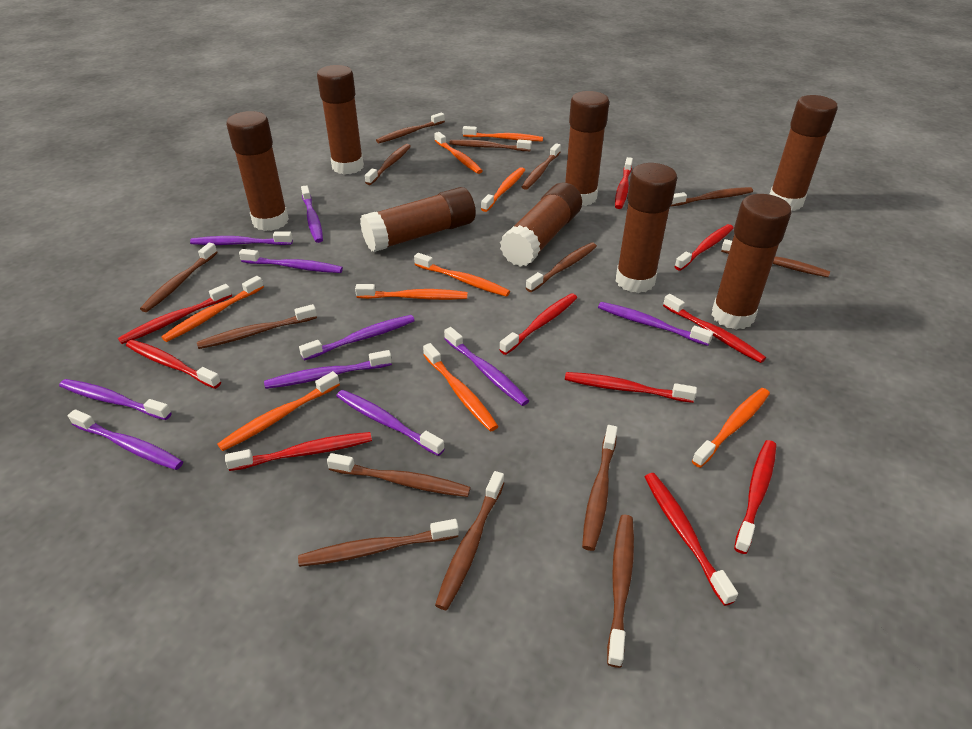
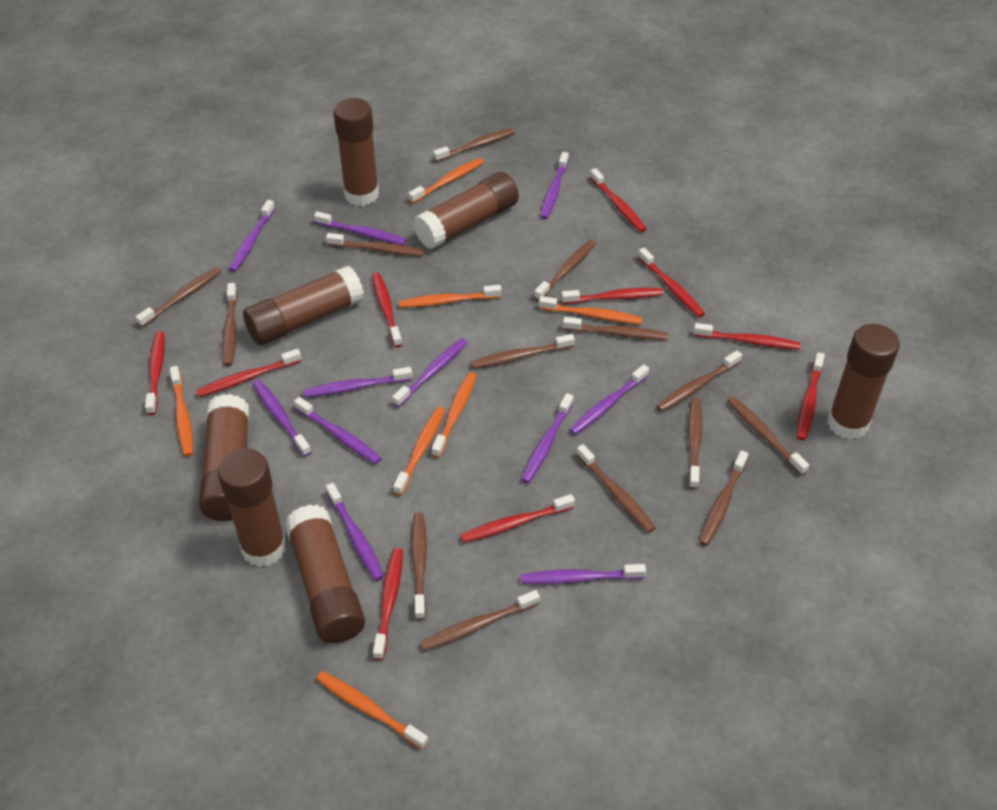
brown glue stick: 8 -> 7
orange toothbrush: 9 -> 7
purple toothbrush: 10 -> 11

